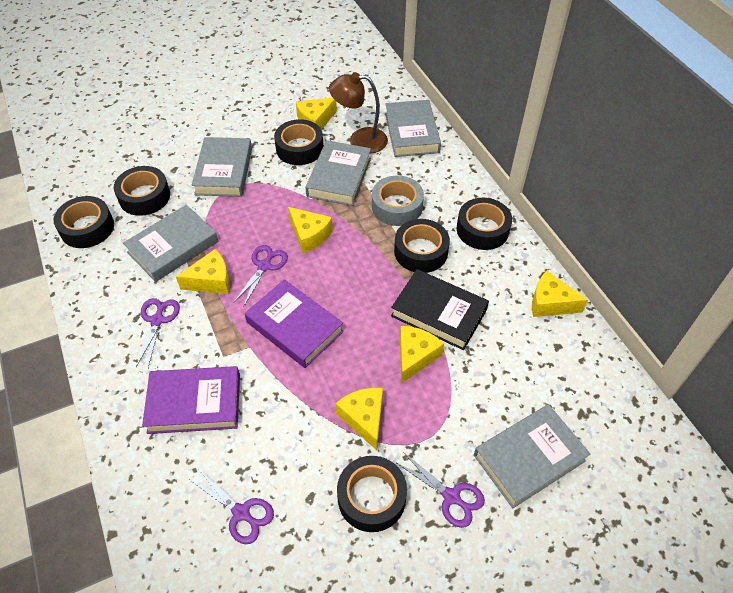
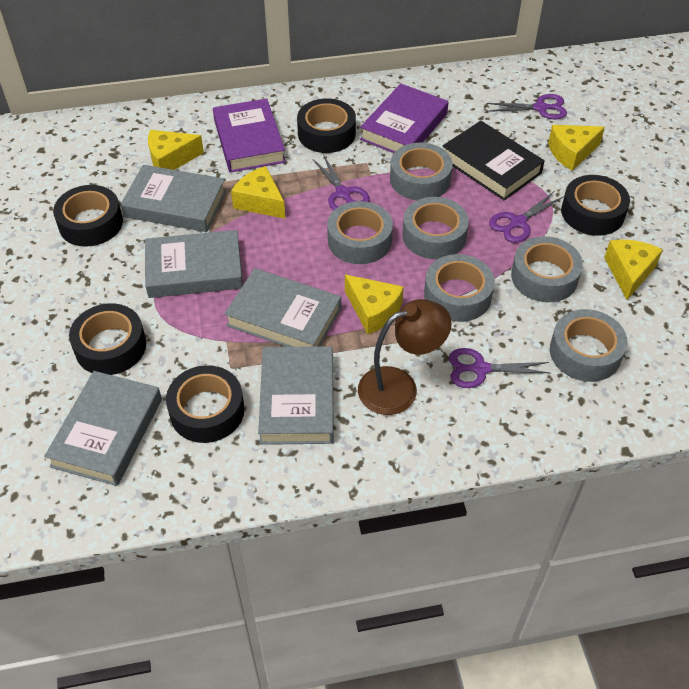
black tape: 6 -> 5
grey tape: 1 -> 6
yellow cheese: 6 -> 5

